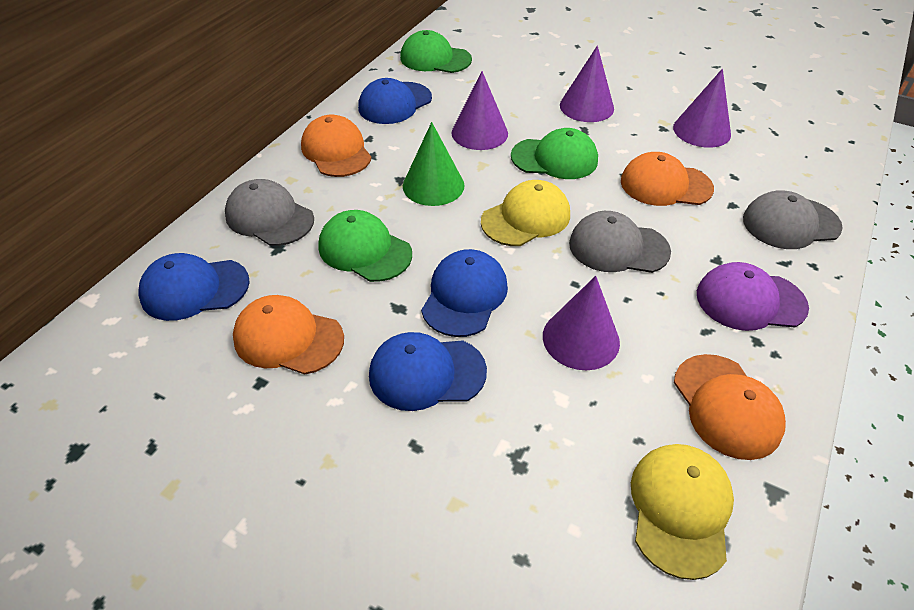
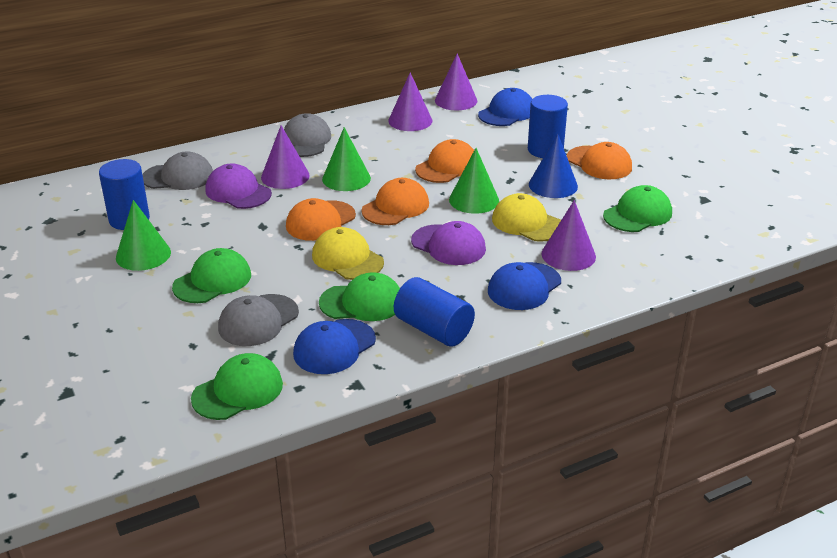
blue cap: 4 -> 3
blue cone: 0 -> 1
blue cylinder: 0 -> 3
green cap: 3 -> 4
green cone: 1 -> 3
purple cap: 1 -> 2

